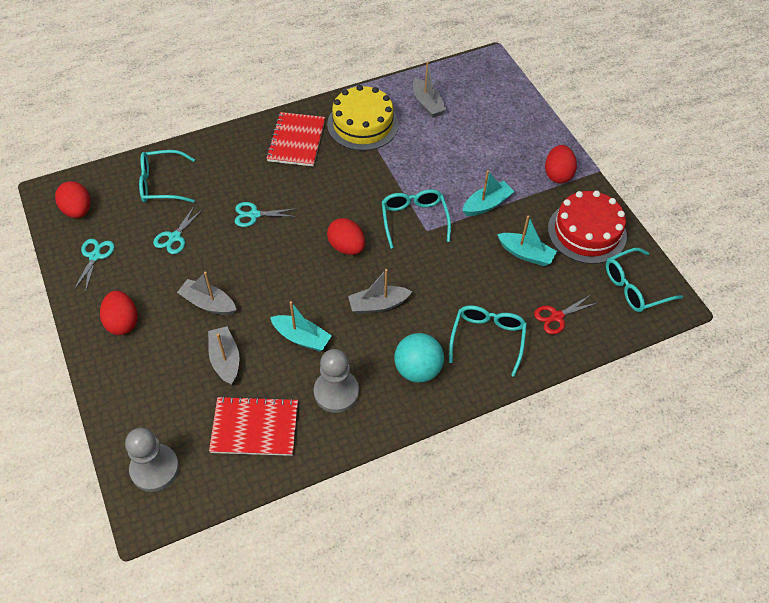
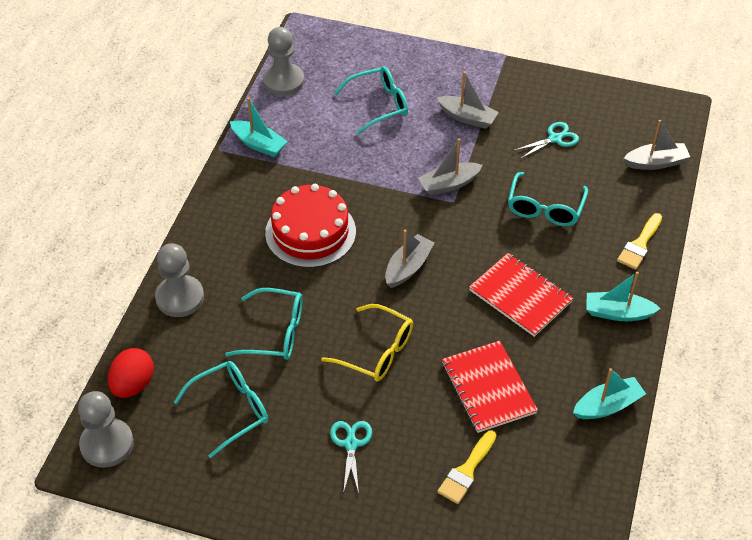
grey pawn: 2 -> 3
red egg: 4 -> 1
red scissors: 1 -> 0
turquoise ball: 1 -> 0
turquoise scissors: 3 -> 2
yellow brush: 0 -> 2
yellow cake: 1 -> 0
yellow glasses: 0 -> 1

